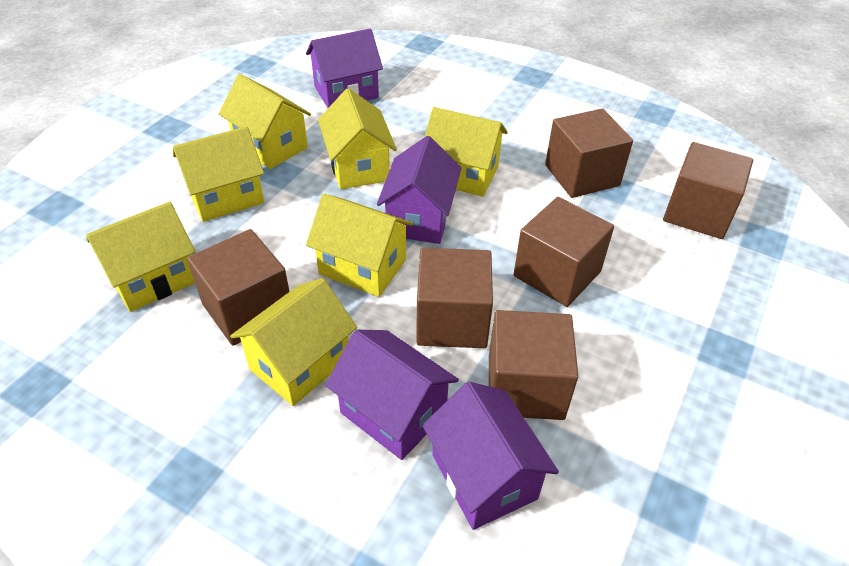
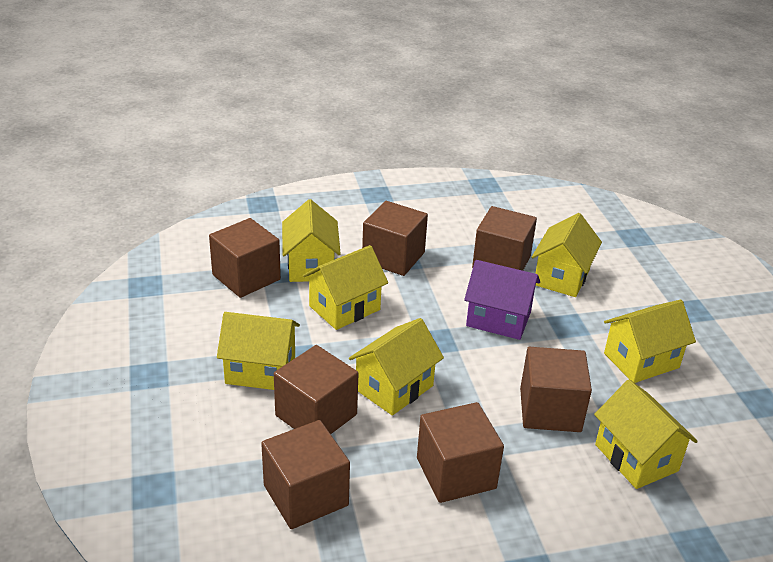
brown cube: 6 -> 7
purple house: 4 -> 1

